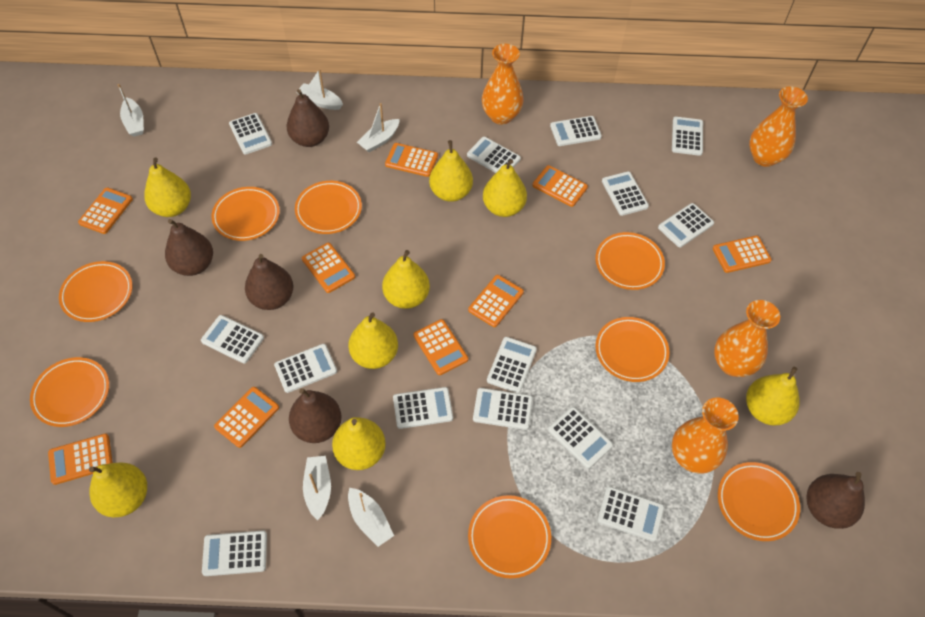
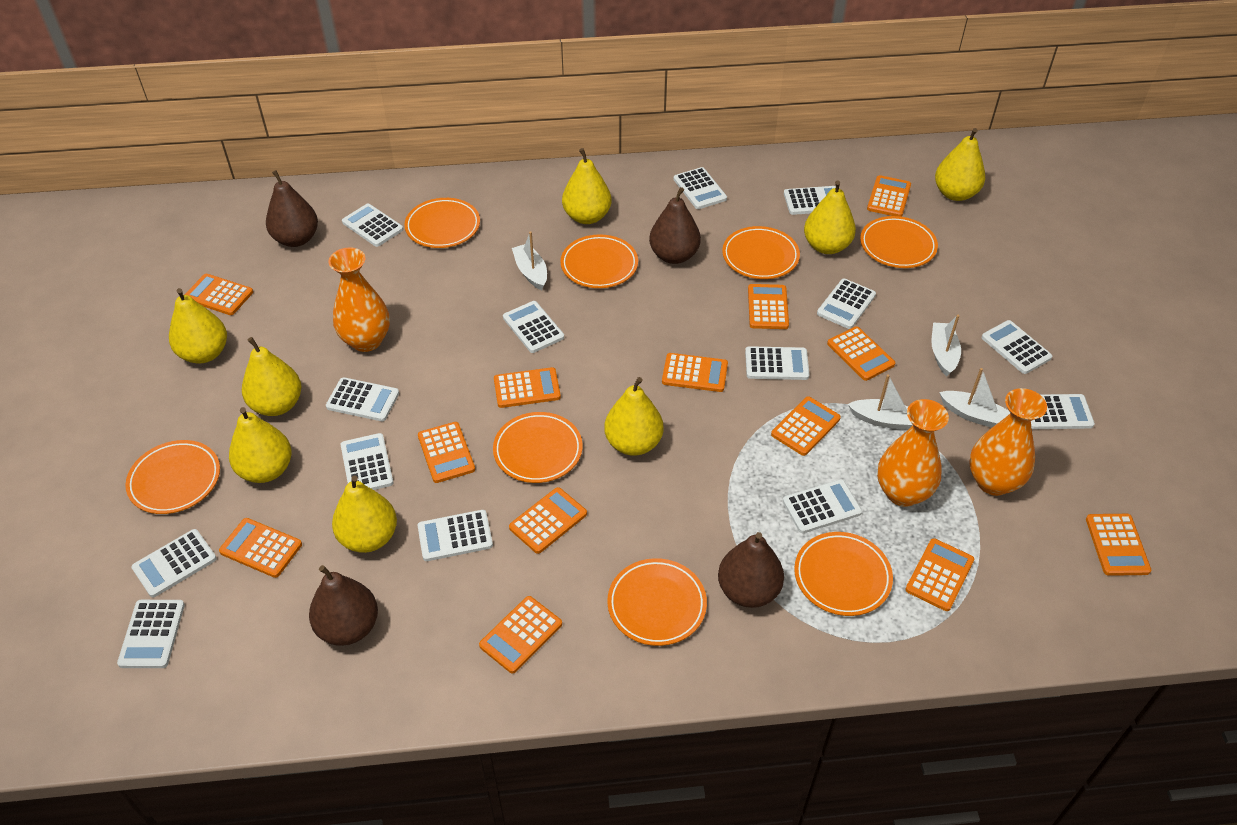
brown pear: 5 -> 4
orange calculator: 9 -> 13
orange vase: 4 -> 3
white boat: 5 -> 4

